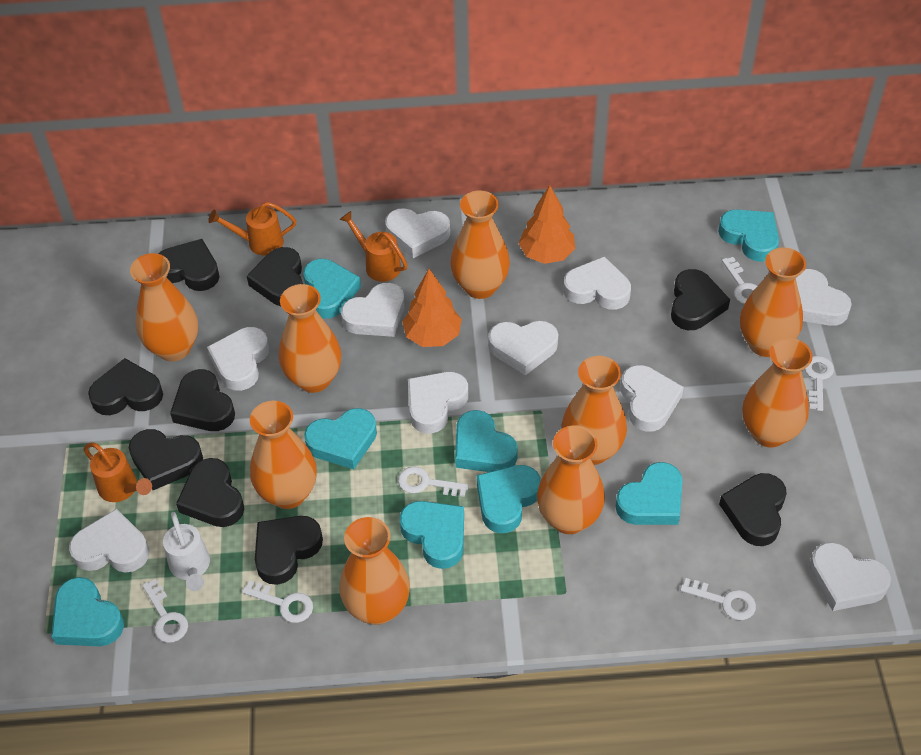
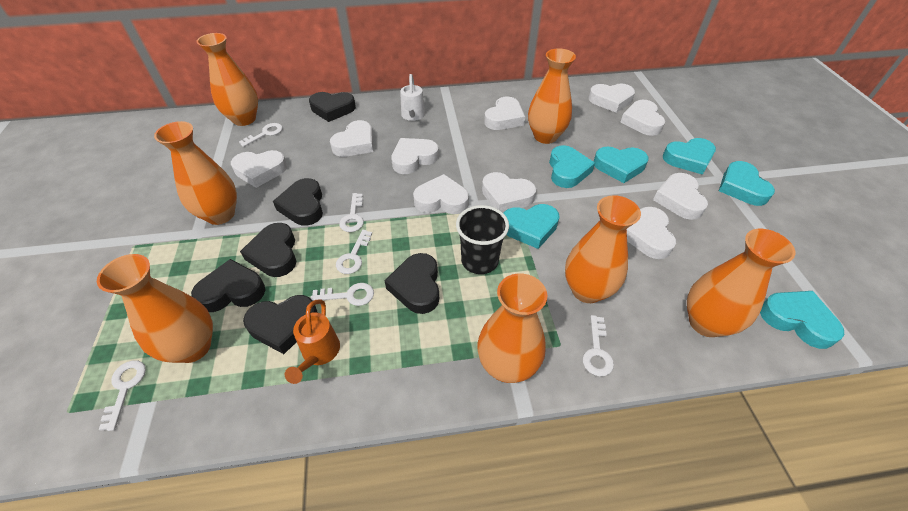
black cup: 0 -> 1
black heart: 9 -> 6
orange tree: 2 -> 0
orange vase: 9 -> 7
orange watering can: 3 -> 1
turquoise heart: 8 -> 6

